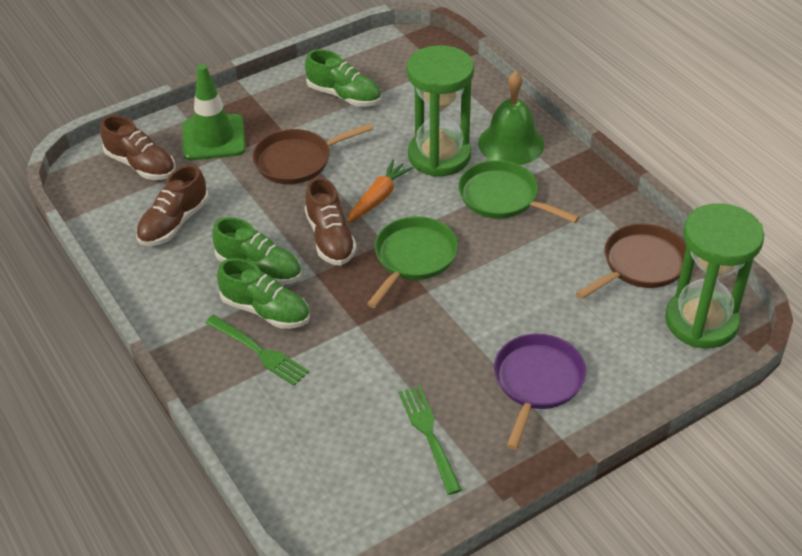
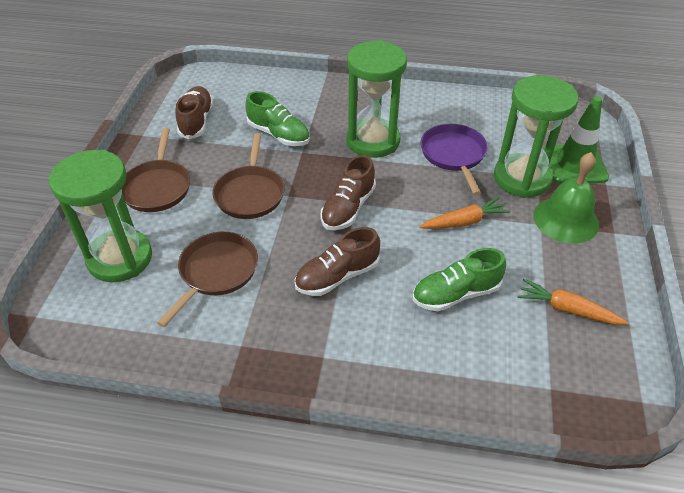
brown pan: 2 -> 3
green fork: 2 -> 0
green hourglass: 2 -> 3
green pan: 2 -> 0
green shoe: 3 -> 2
orange carrot: 1 -> 2

